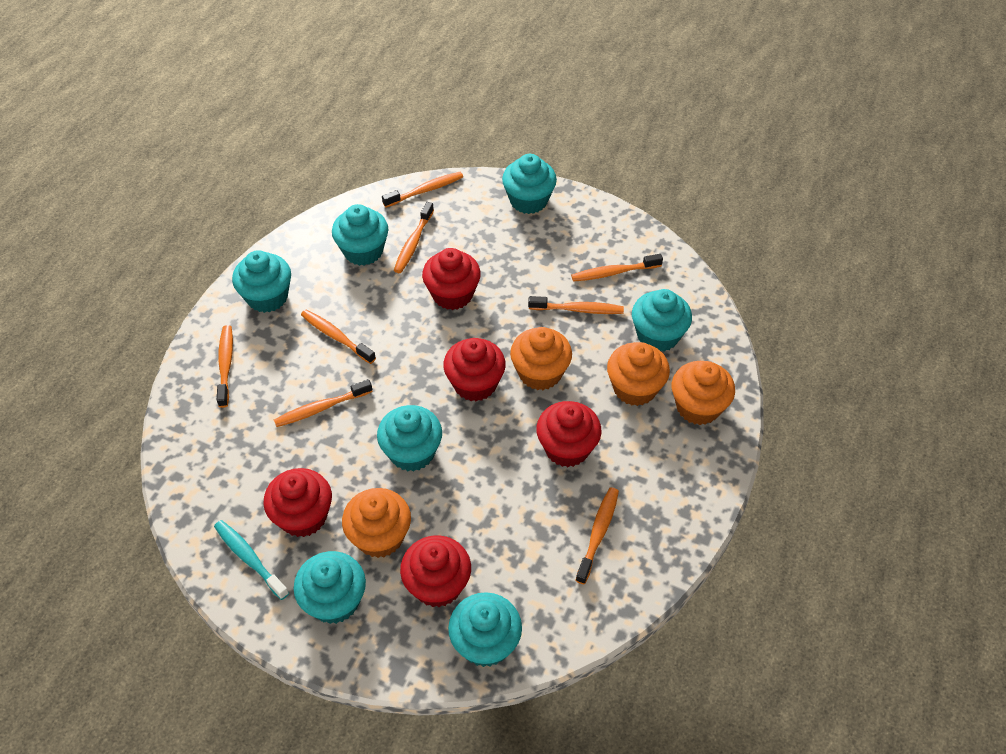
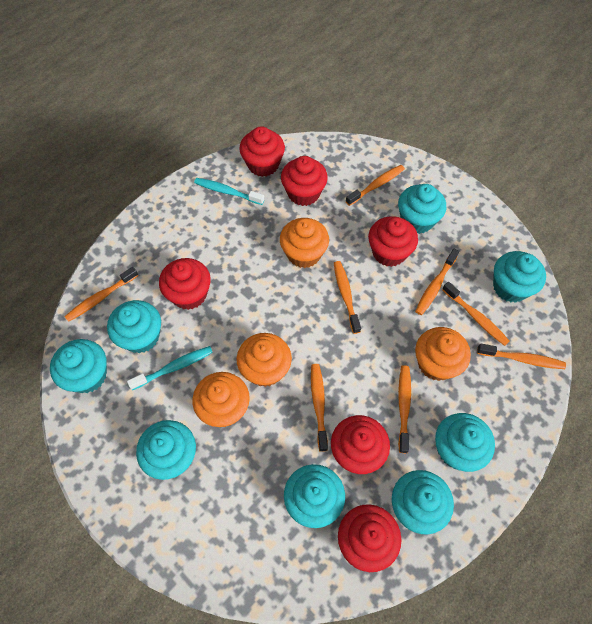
red cupcake: 5 -> 6
turquoise cupcake: 7 -> 8
turquoise toothbrush: 1 -> 2

